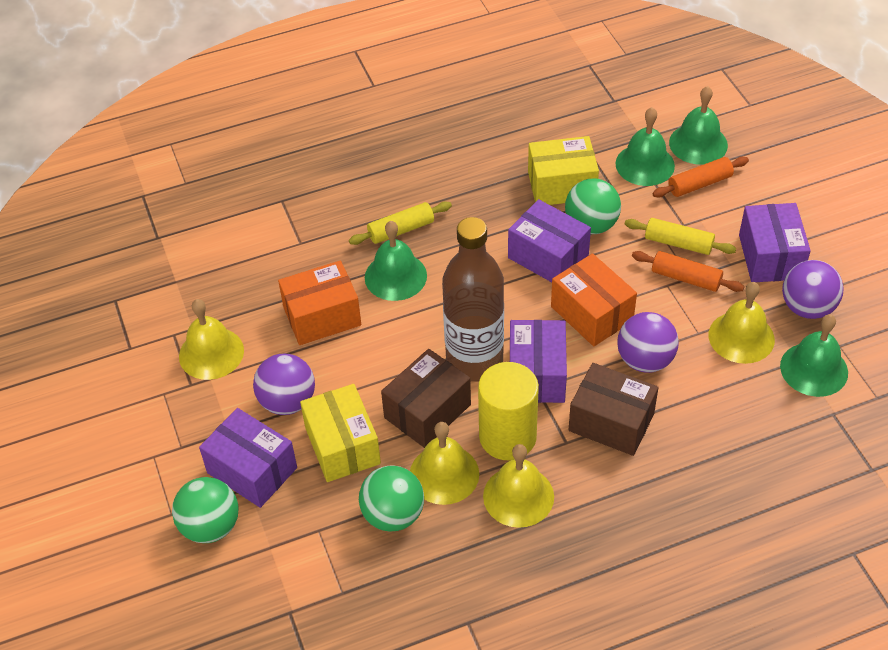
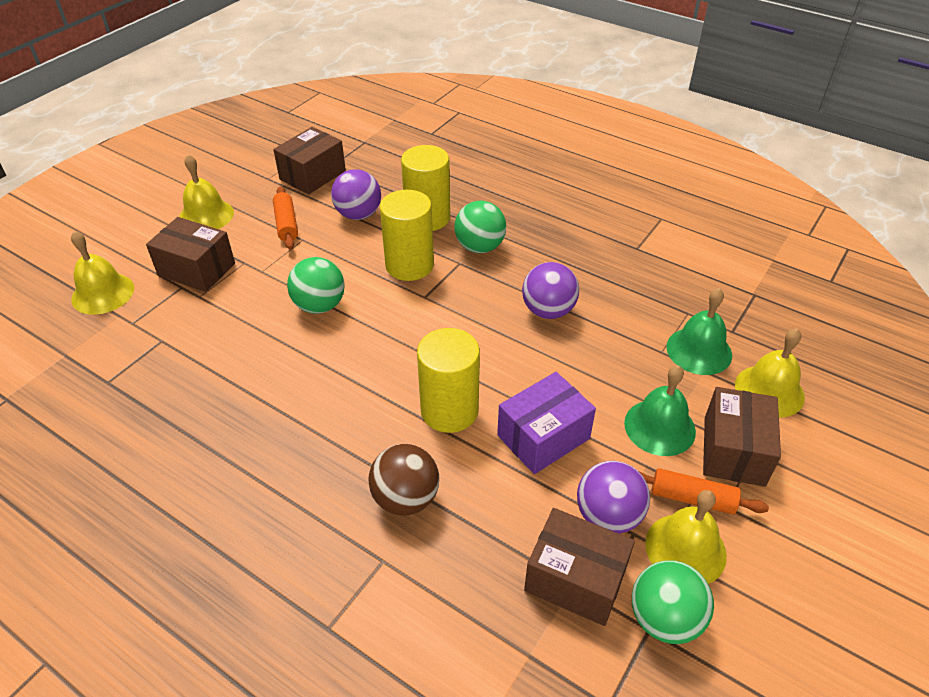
brown ball: 0 -> 1
brown bottle: 1 -> 0
brown box: 2 -> 4
green bell: 4 -> 2
orange box: 2 -> 0
purple box: 4 -> 1
yellow box: 2 -> 0
yellow cylinder: 1 -> 3
yellow rolling pin: 2 -> 0

